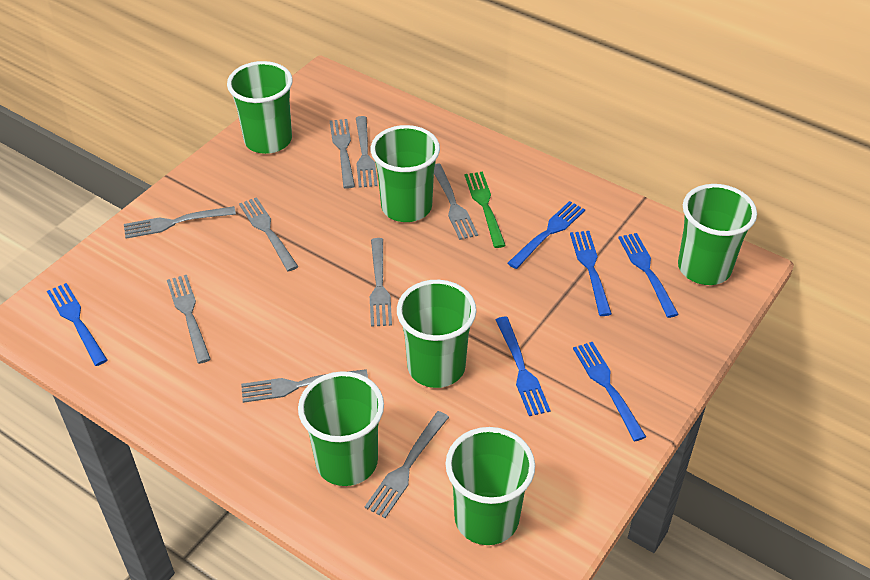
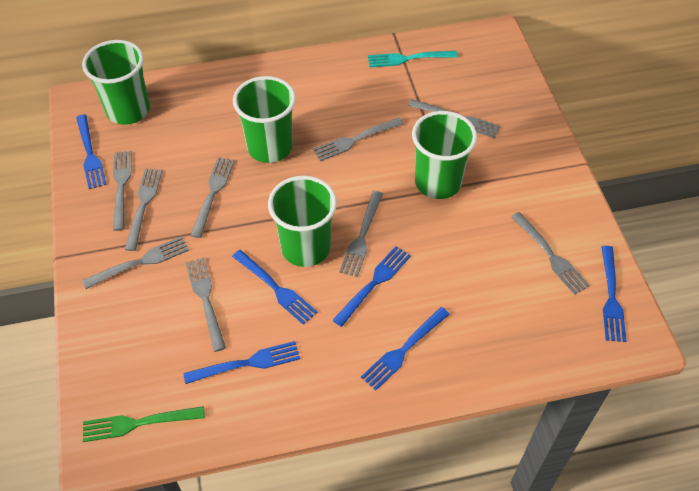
green cup: 6 -> 4
turquoise fork: 0 -> 1

